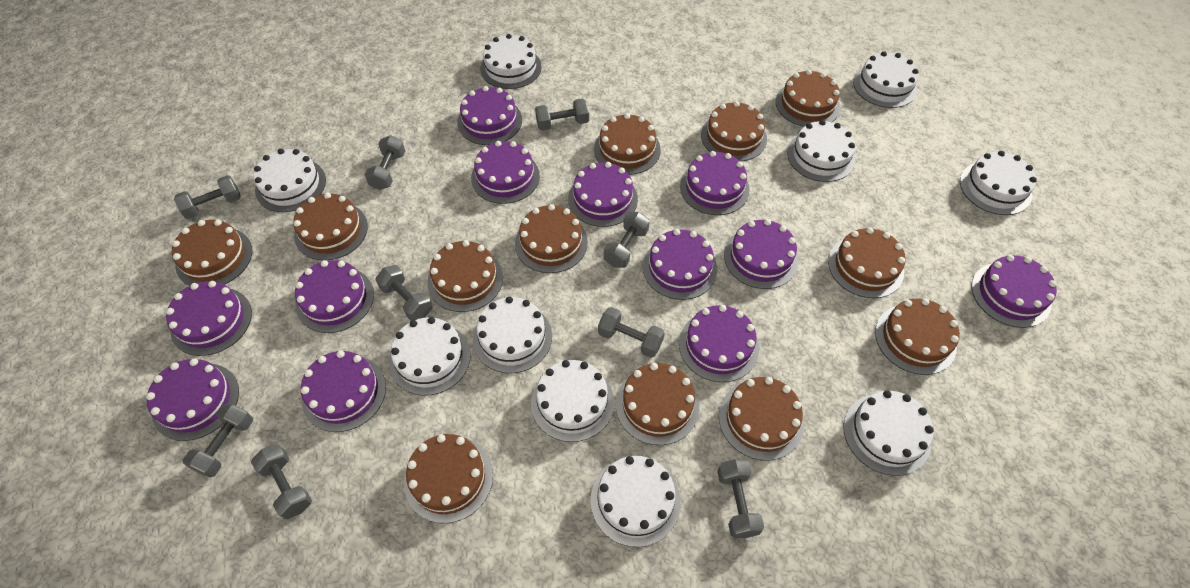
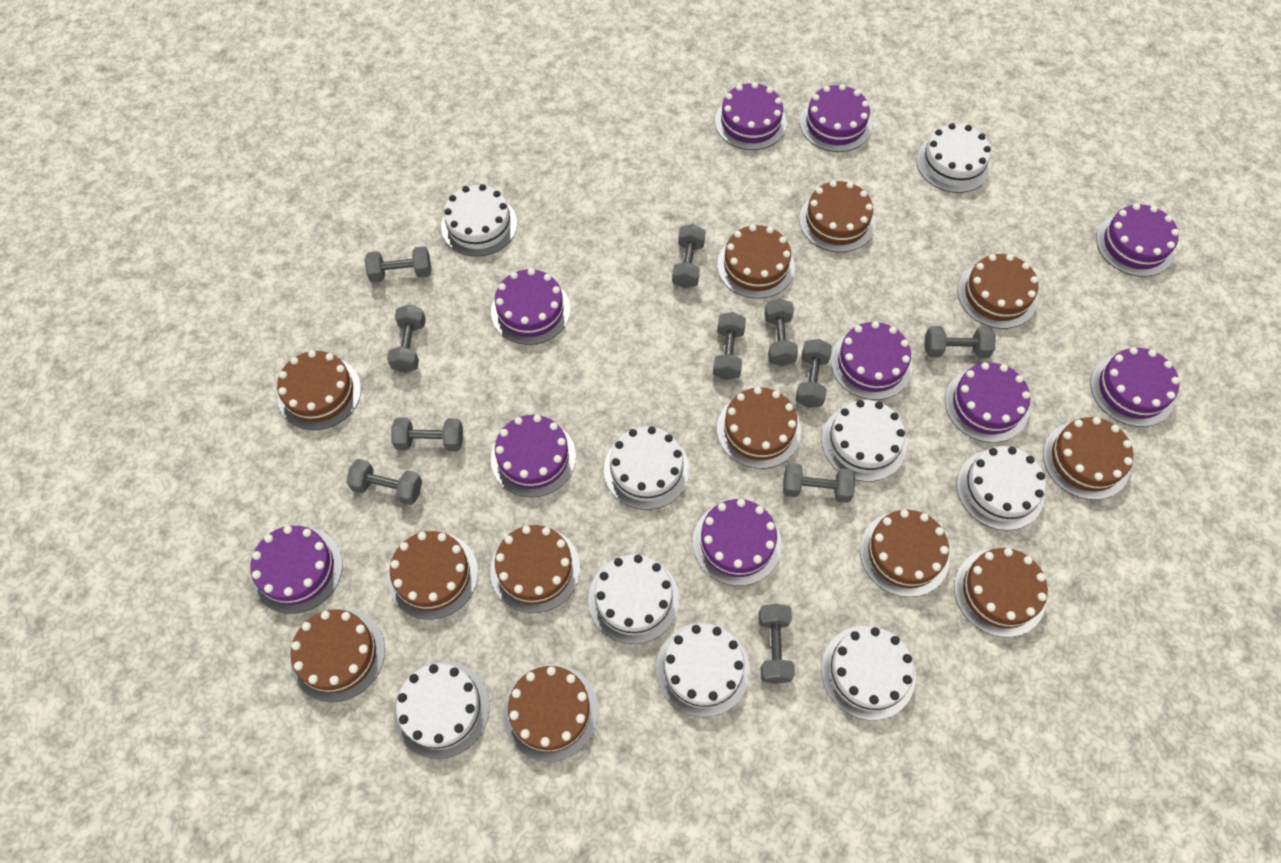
grey dumbbell: 9 -> 11
purple cake: 12 -> 10
white cake: 10 -> 9

